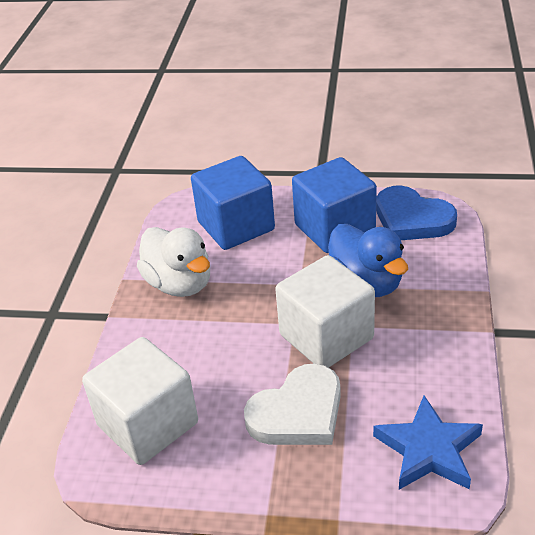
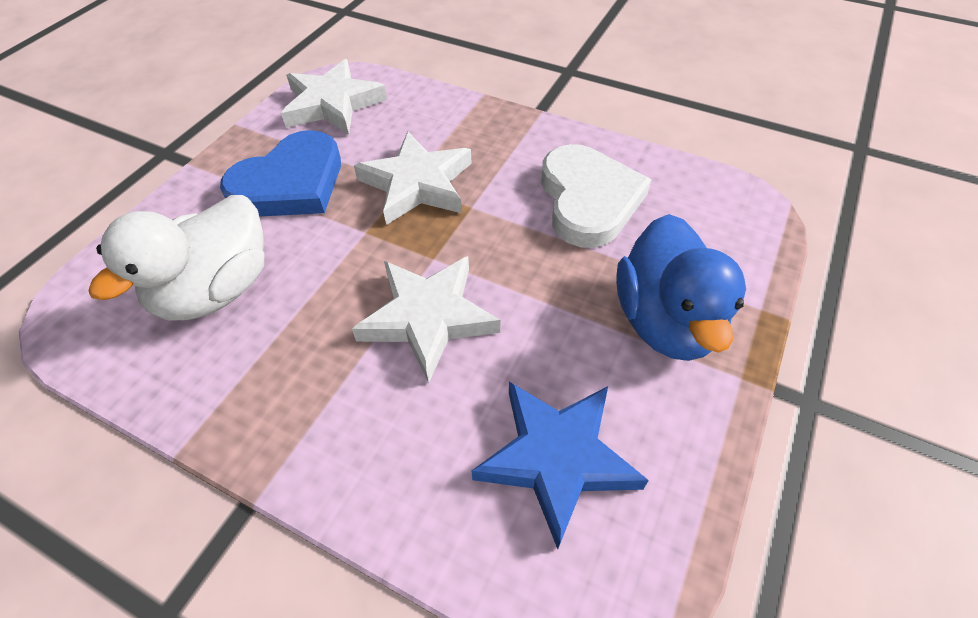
blue cube: 2 -> 0
white cube: 2 -> 0
white star: 0 -> 3

